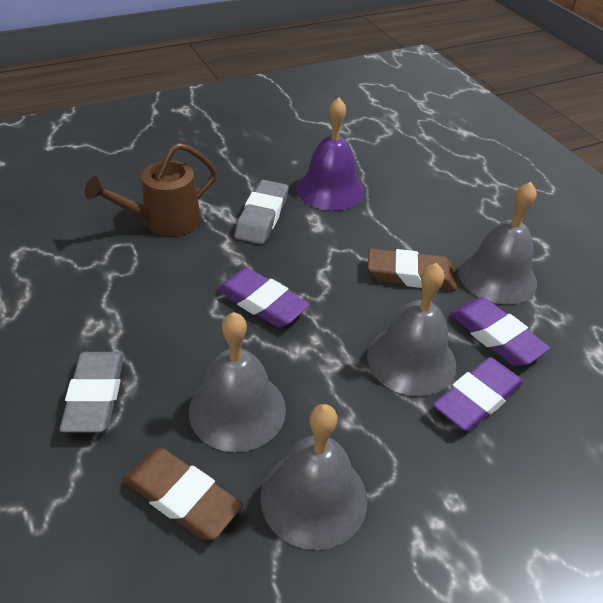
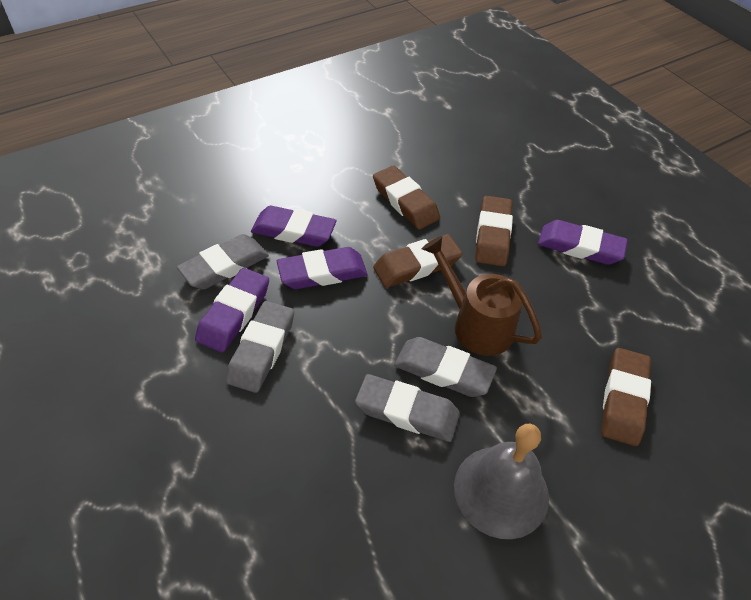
brown eraser: 2 -> 4
grey bell: 4 -> 1
grey eraser: 2 -> 4
purple bell: 1 -> 0
purple eraser: 3 -> 4

